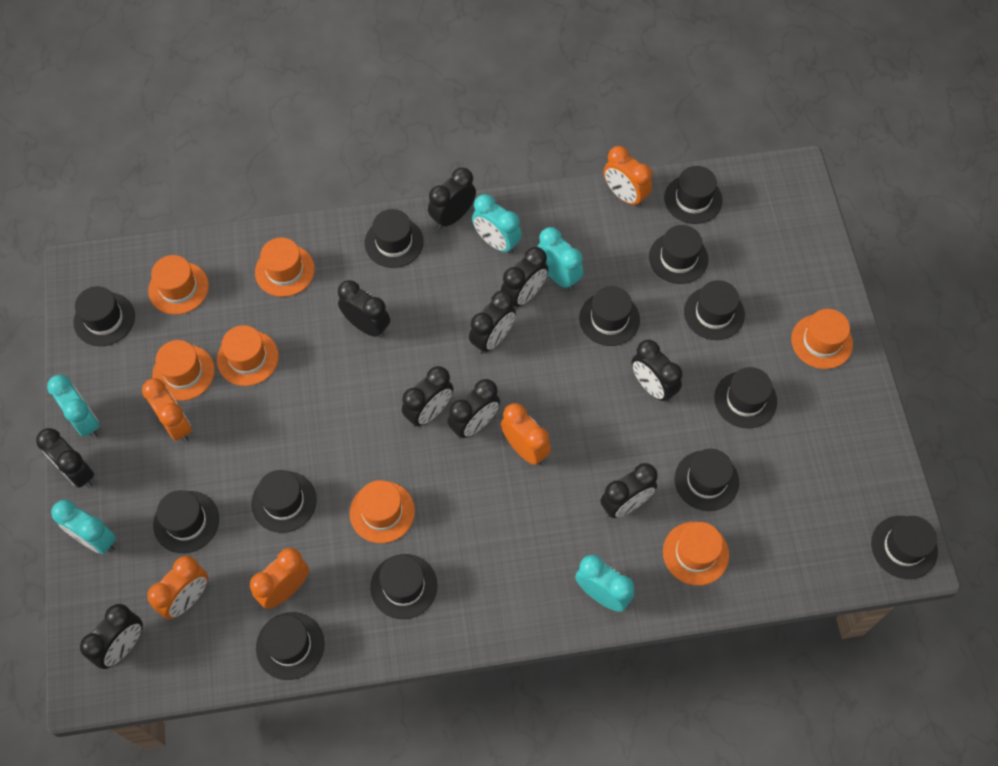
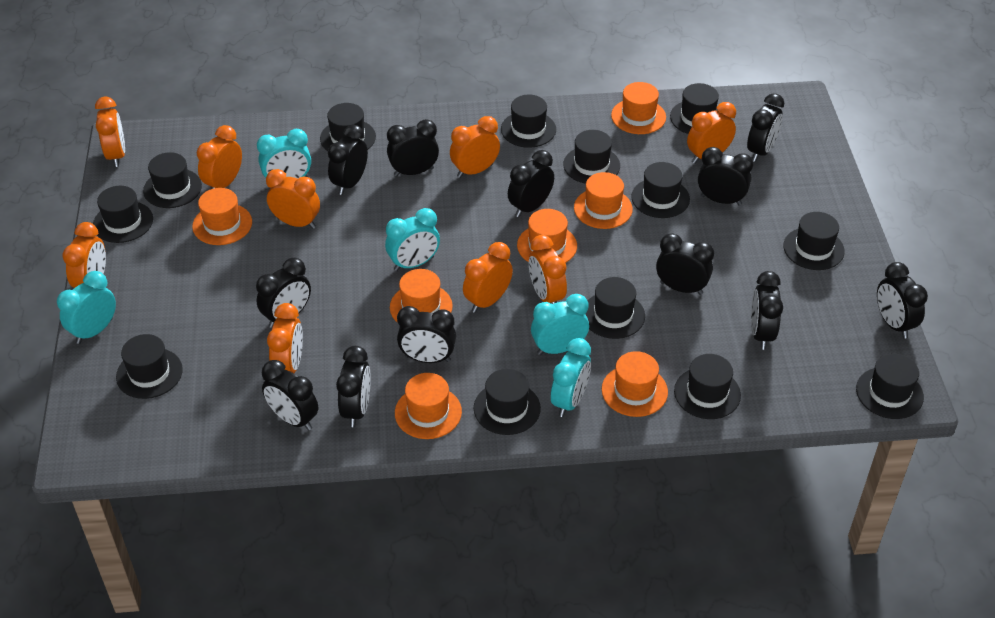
black clock: 10 -> 12
orange clock: 5 -> 9

